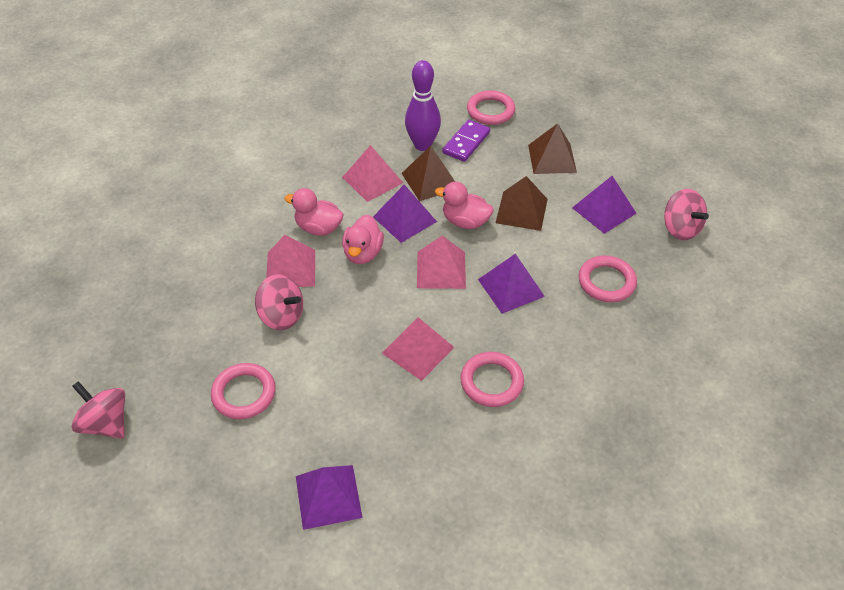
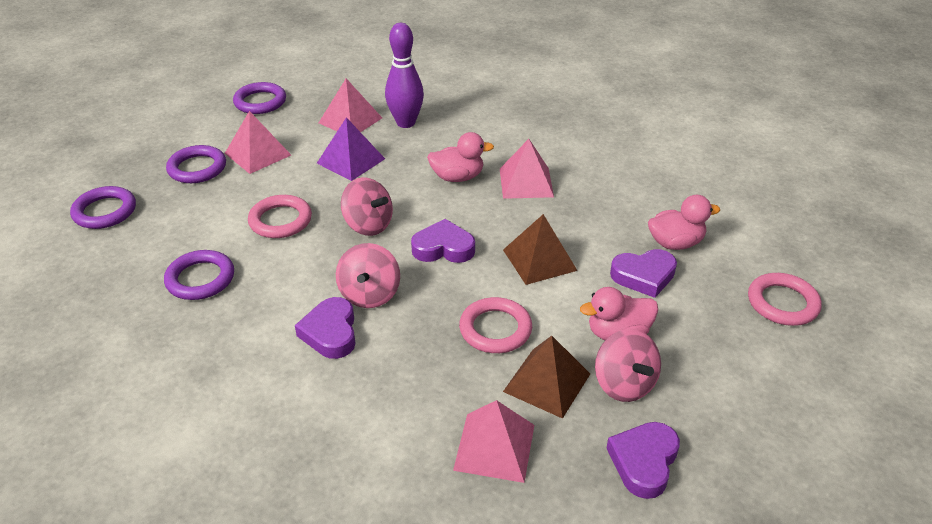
brown pyramid: 3 -> 2
pink ring: 4 -> 3
purple domino: 1 -> 0
purple heart: 0 -> 4
purple pyramid: 4 -> 1
purple ring: 0 -> 4

